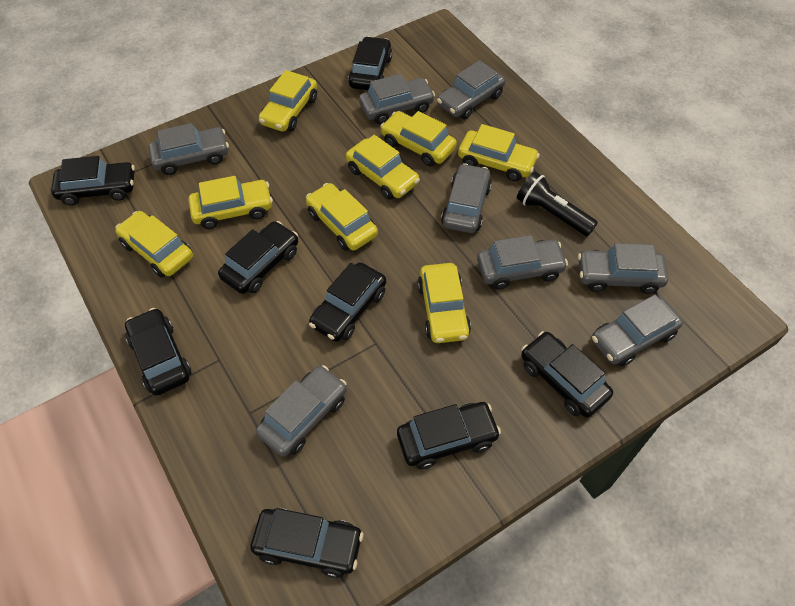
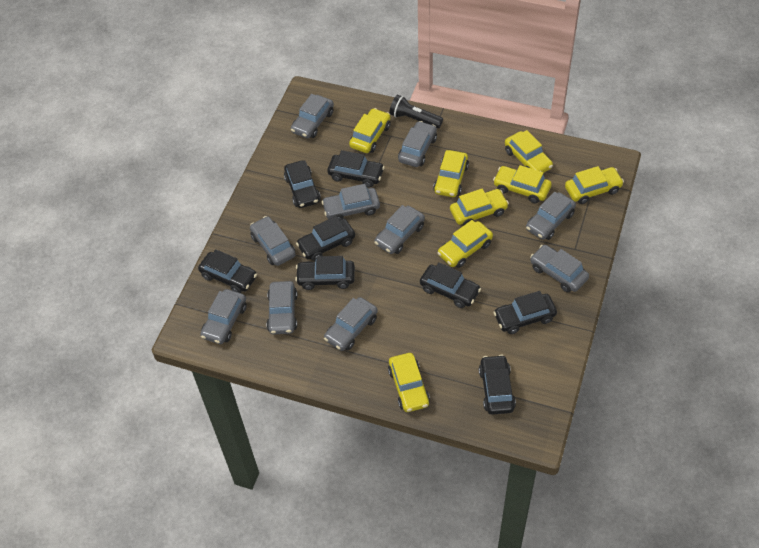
grey car: 8 -> 10

